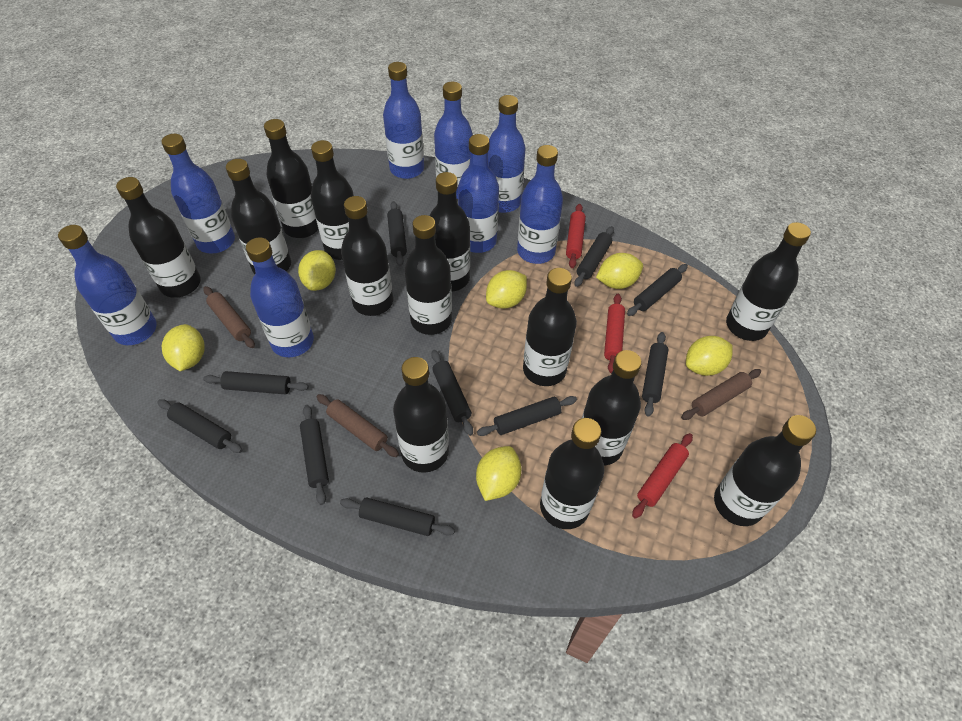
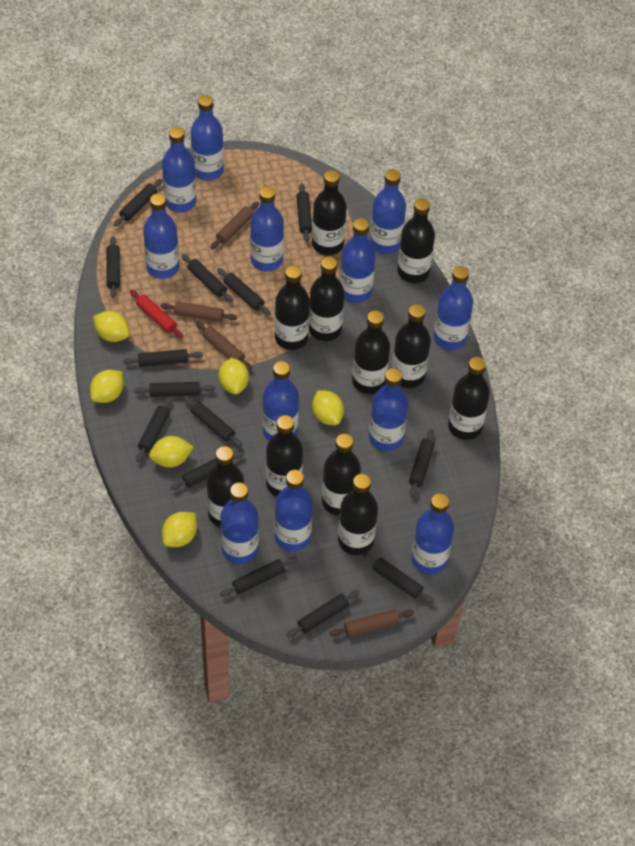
black bottle: 13 -> 11
black rolling pin: 10 -> 14
blue bottle: 8 -> 12
brown rolling pin: 3 -> 4
red rolling pin: 3 -> 1

